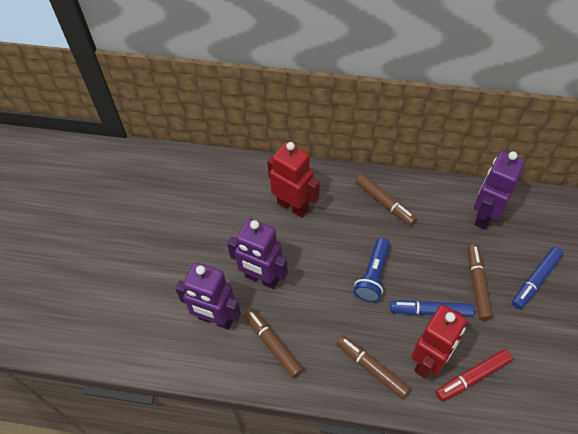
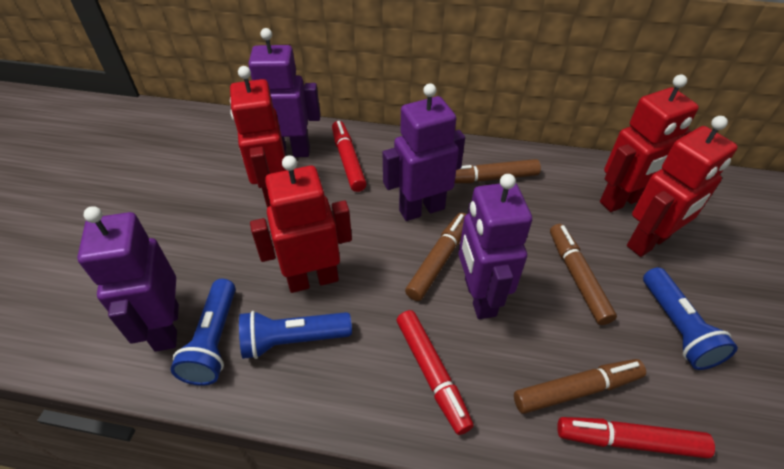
blue flashlight: 1 -> 3
blue marker: 2 -> 0
purple robot: 3 -> 4
red marker: 1 -> 3
red robot: 2 -> 4

